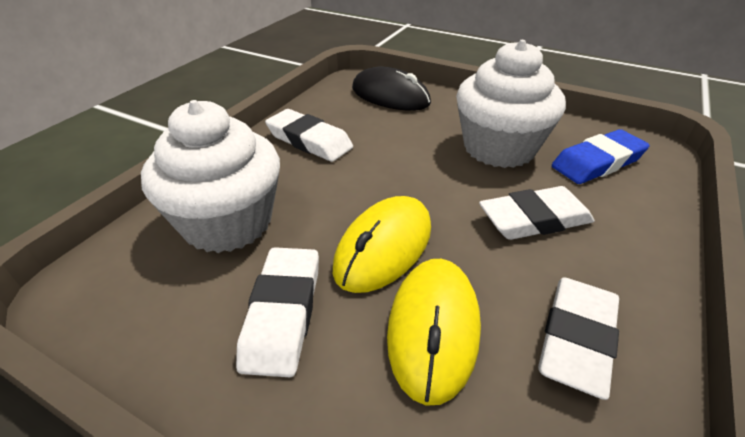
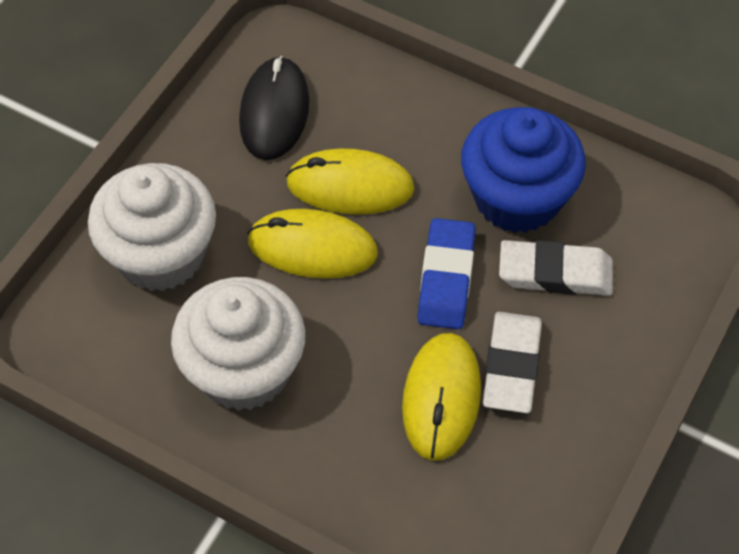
blue cupcake: 0 -> 1
white eraser: 4 -> 2
yellow mouse: 2 -> 3

